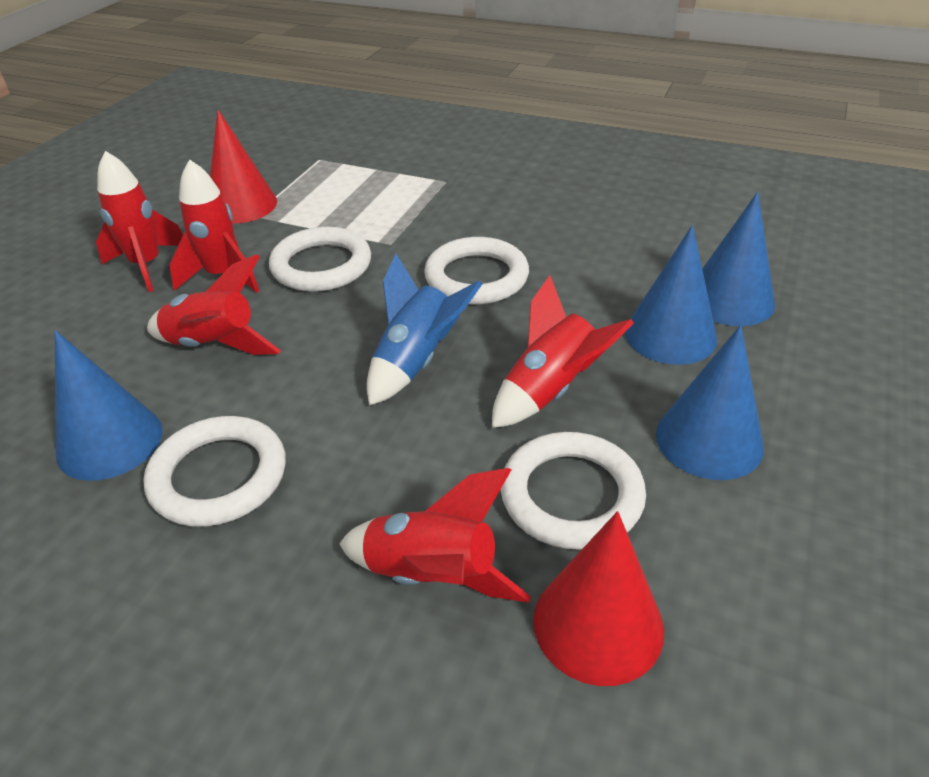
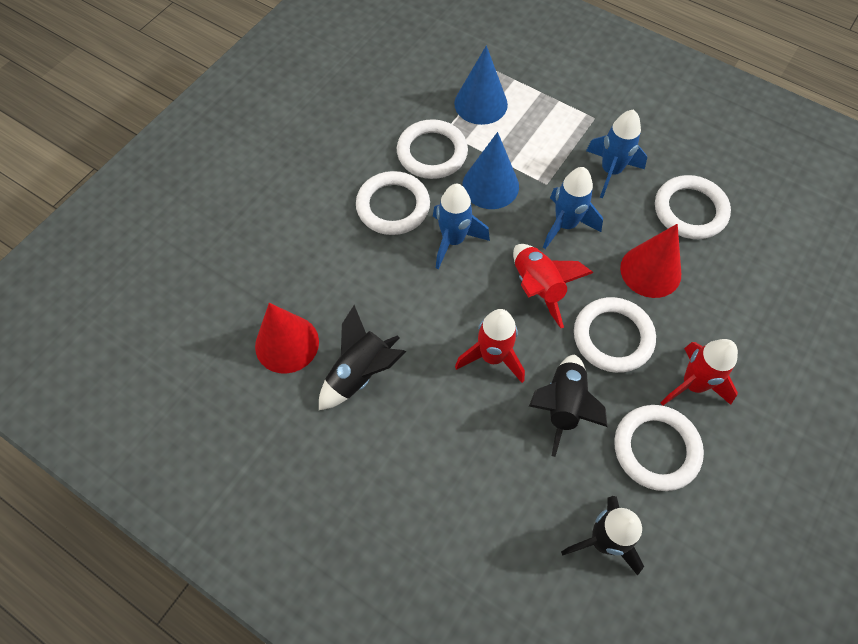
black rocket: 0 -> 3
blue cone: 4 -> 2
blue rocket: 1 -> 3
red rocket: 5 -> 3
white ring: 4 -> 5

